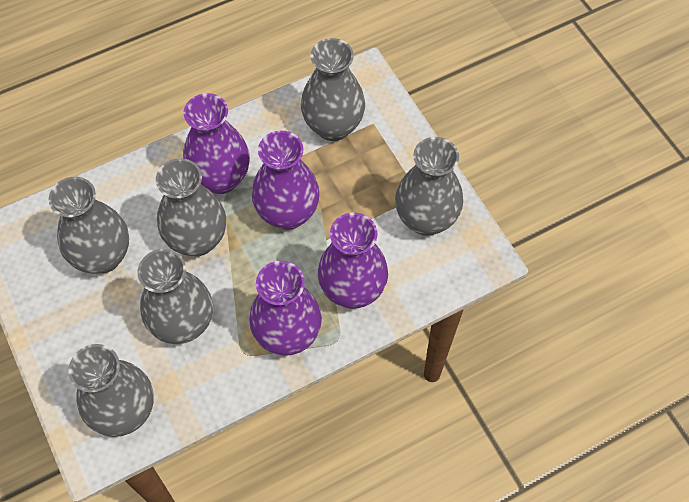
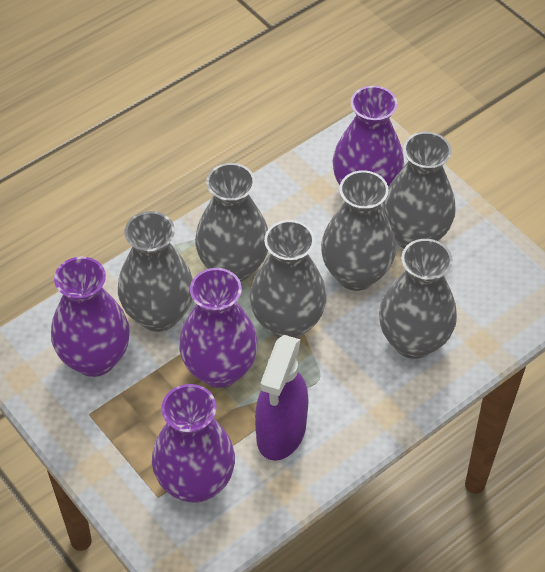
purple spray bottle: 0 -> 1

